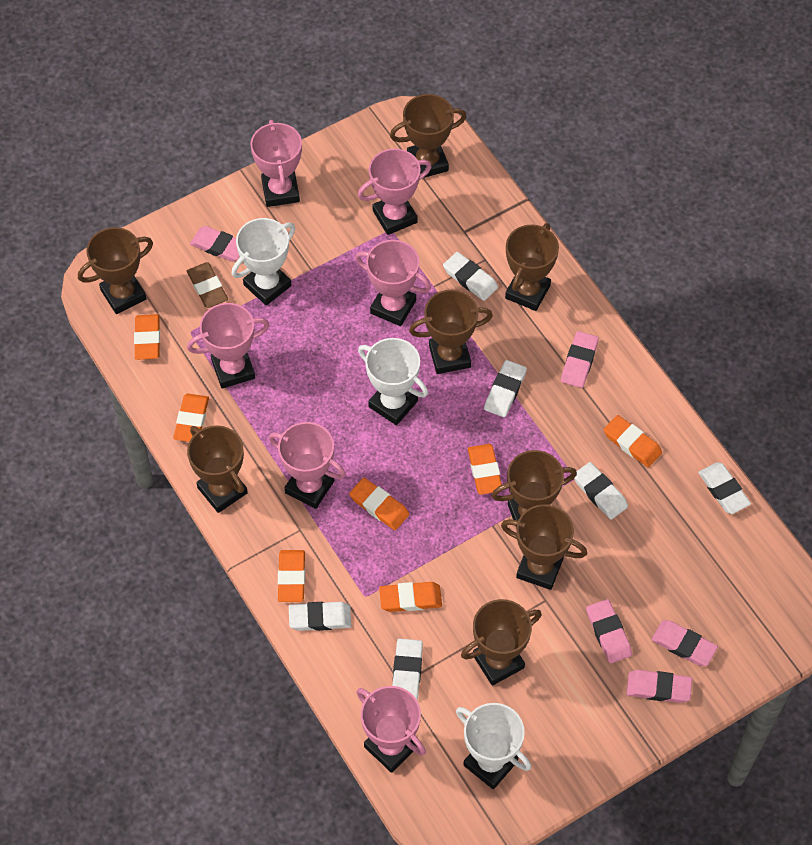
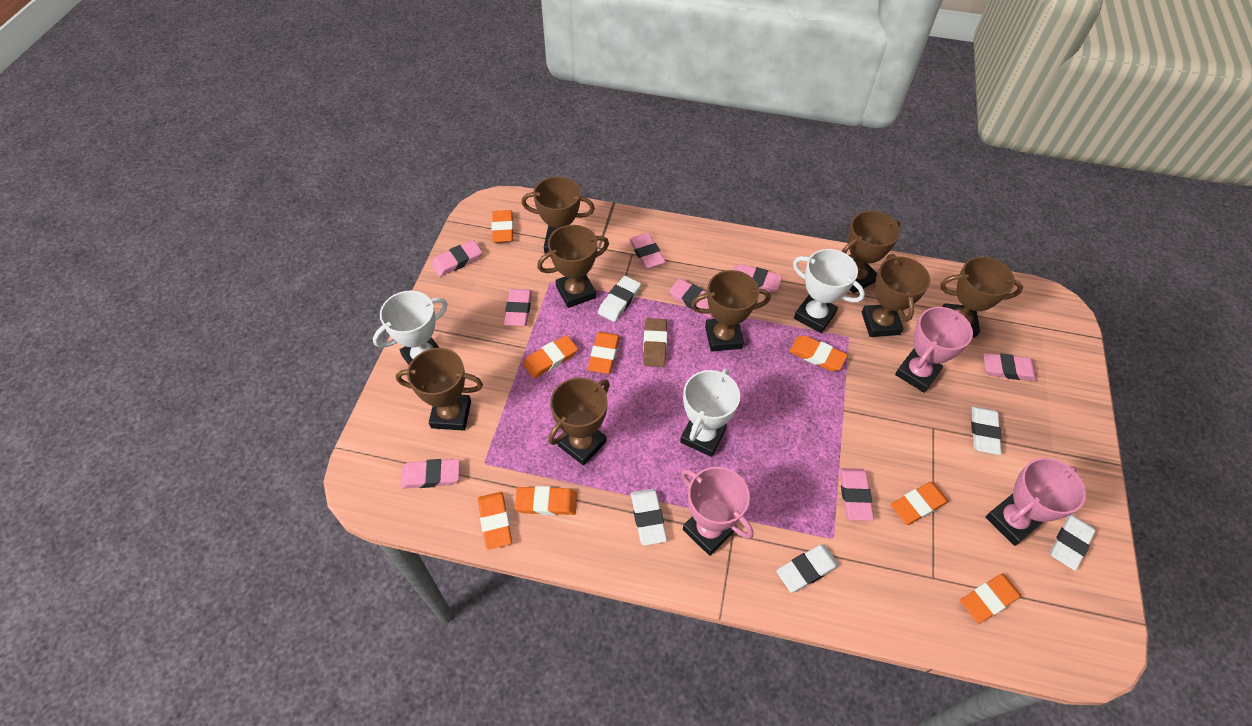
orange eraser: 7 -> 8
pink eraser: 5 -> 8
pink trophy: 6 -> 3
white eraser: 6 -> 5

